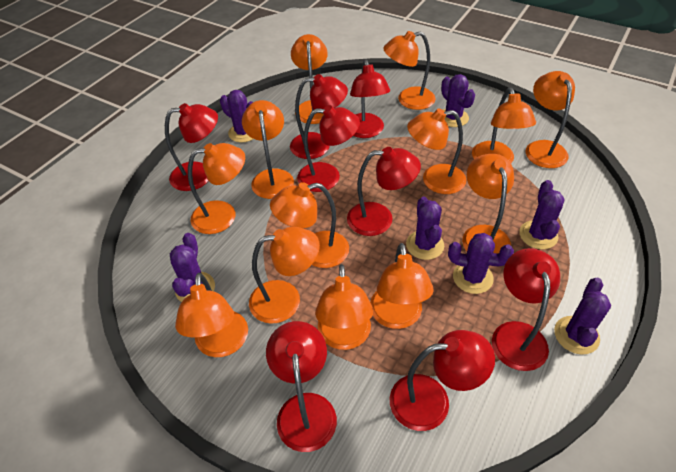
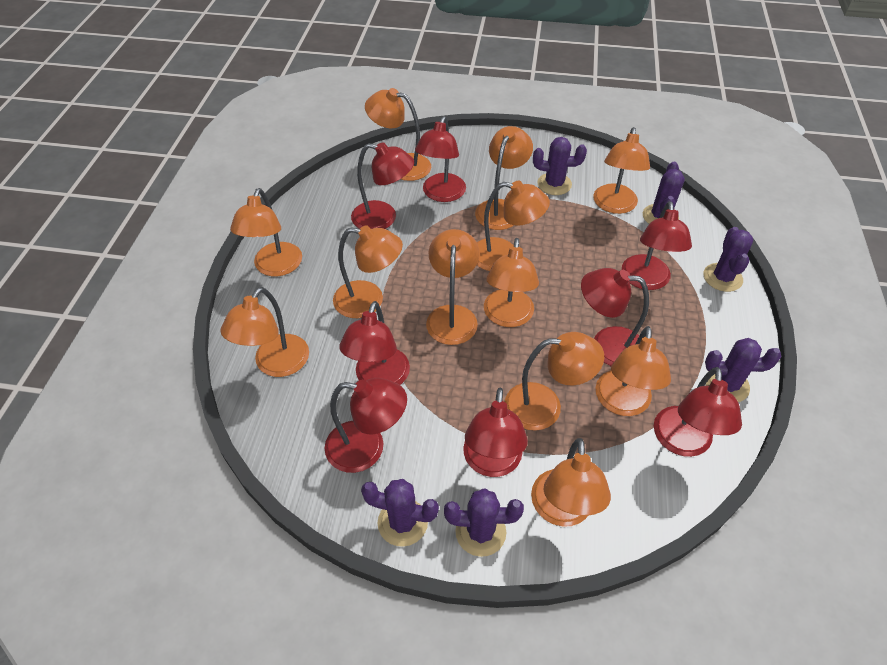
orange lamp: 13 -> 12
purple cactus: 7 -> 6

